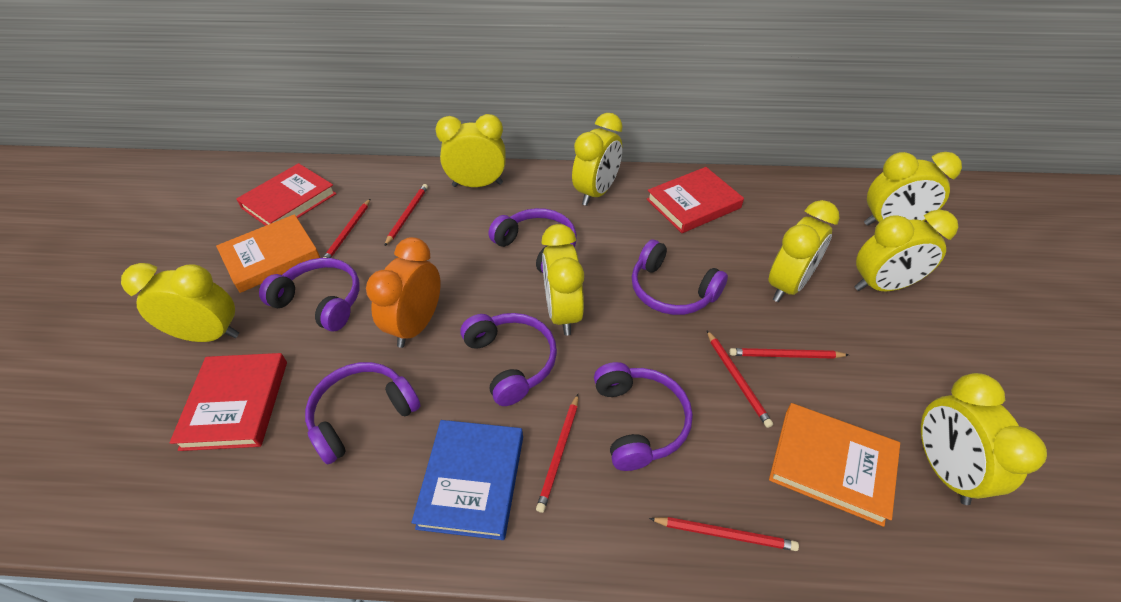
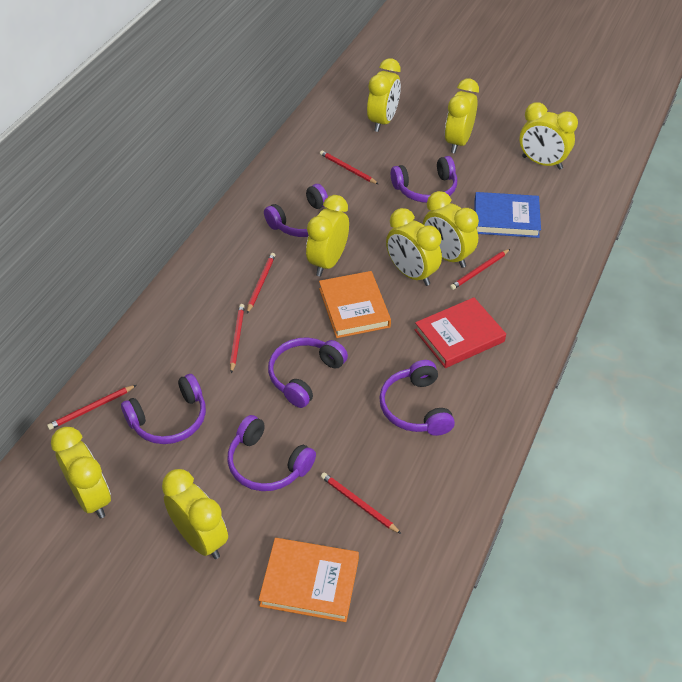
orange clock: 1 -> 0
red book: 3 -> 1

